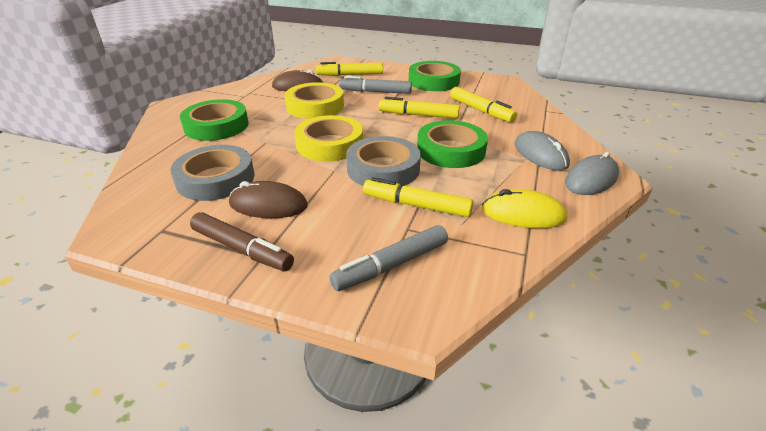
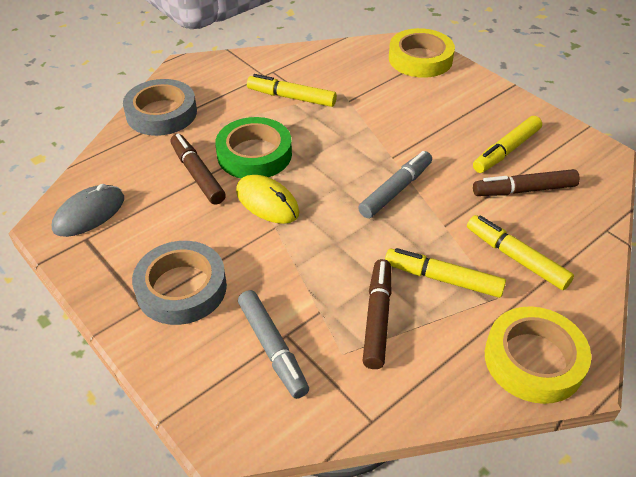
brown marker: 1 -> 3
brown mouse: 2 -> 0
green tape: 3 -> 1
grey mouse: 2 -> 1

